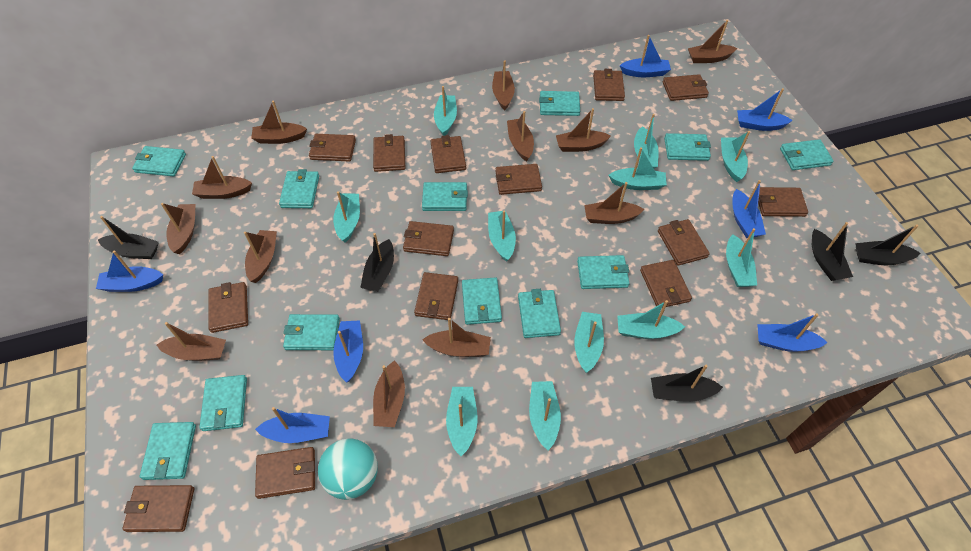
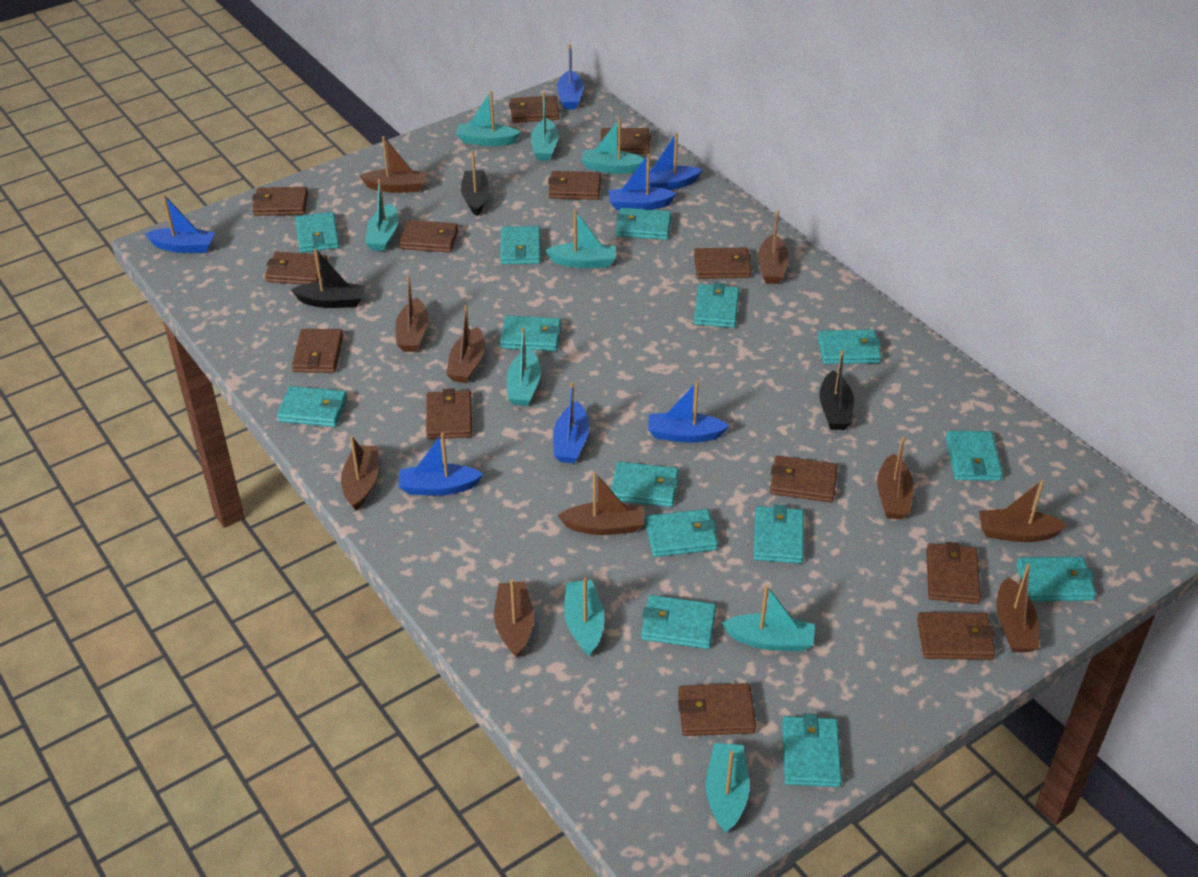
black boat: 5 -> 3
brown boat: 12 -> 10
brown wallet: 14 -> 13
turquoise ball: 1 -> 0
turquoise boat: 11 -> 9
turquoise wallet: 12 -> 14

